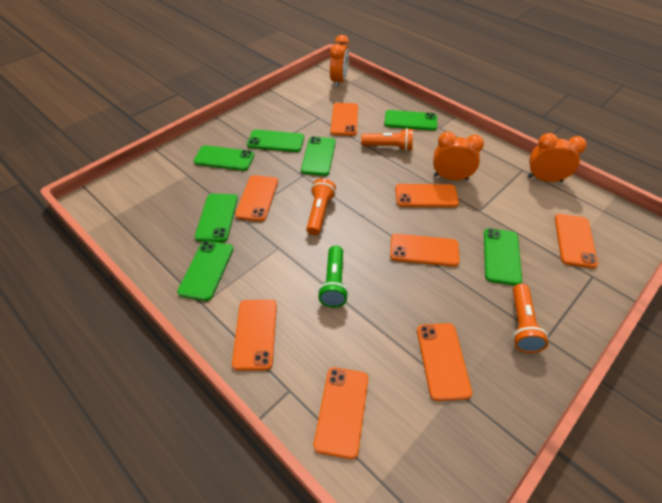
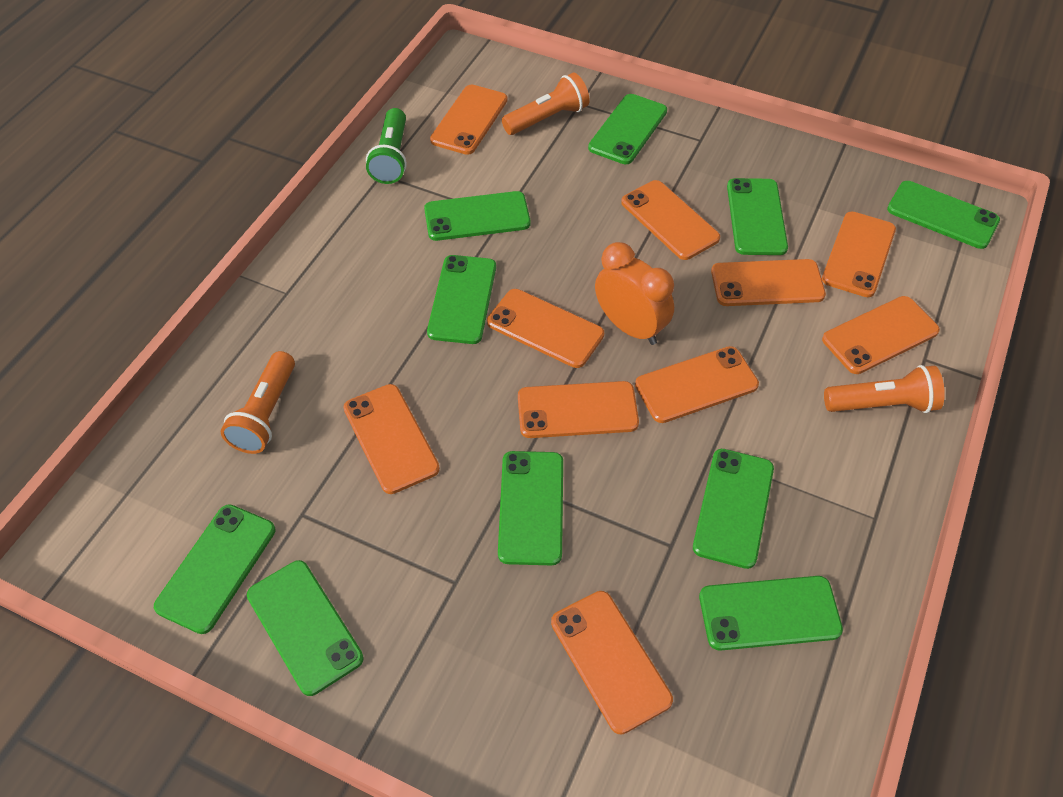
green phone: 7 -> 10
orange clock: 3 -> 1
orange phone: 8 -> 10

